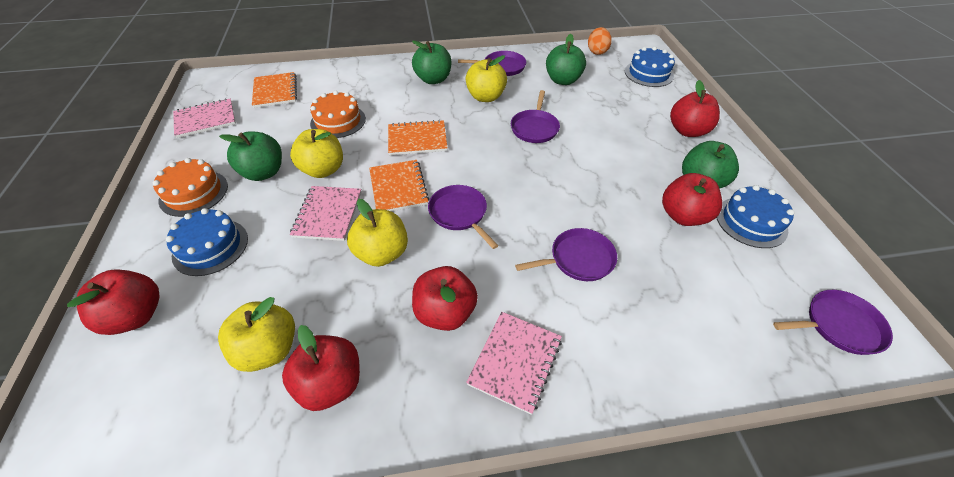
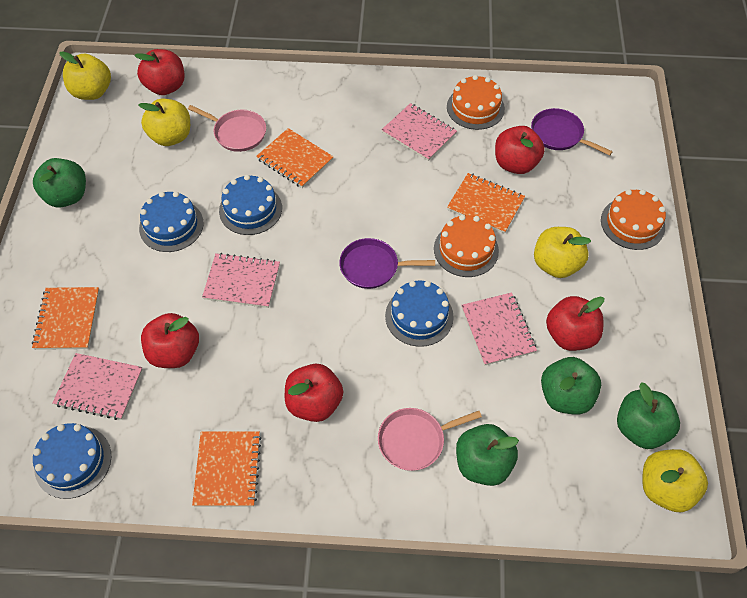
blue cake: 3 -> 4
orange cake: 2 -> 3
orange egg: 1 -> 0
orange notebook: 3 -> 4
pink notebook: 3 -> 4
pink pan: 0 -> 2
purple pan: 5 -> 2

